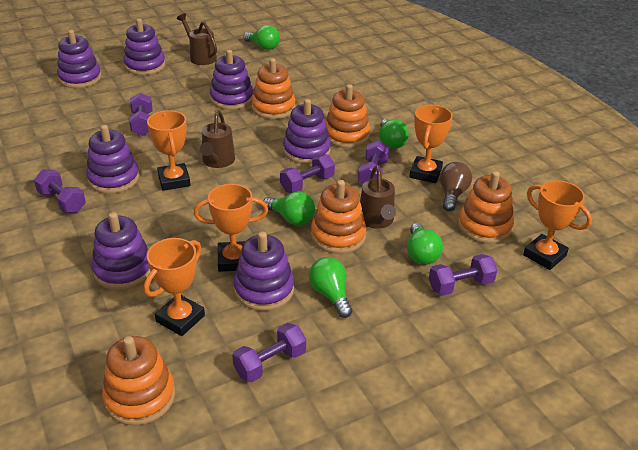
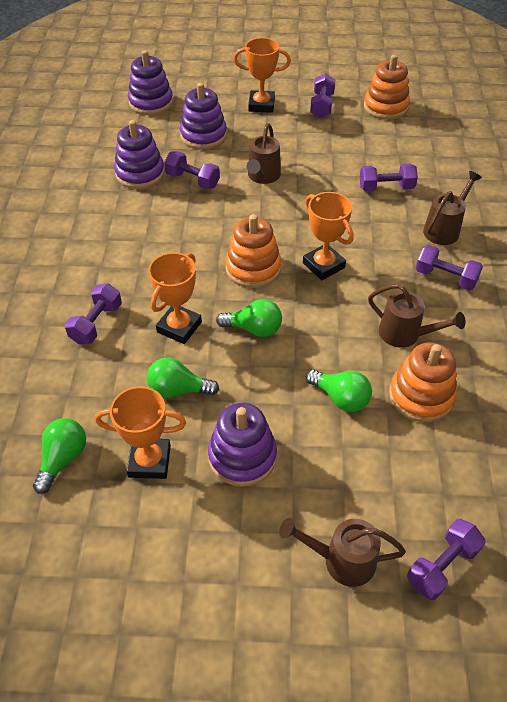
brown light bulb: 1 -> 0
brown watering can: 3 -> 4
green light bulb: 5 -> 4
orange stacking toy: 5 -> 3
orange trophy: 5 -> 4
purple stacking toy: 7 -> 4

